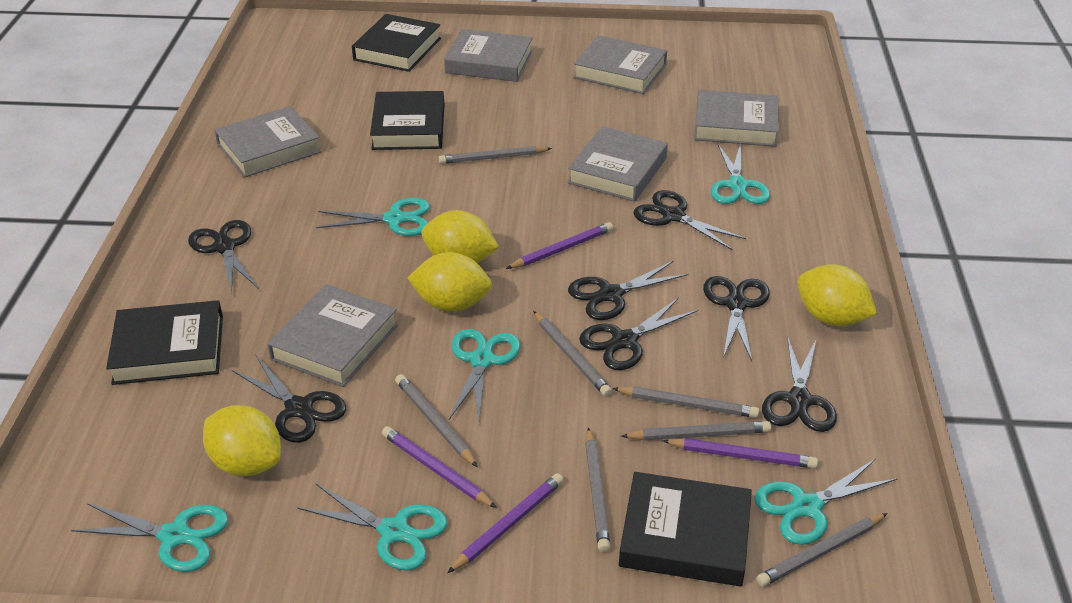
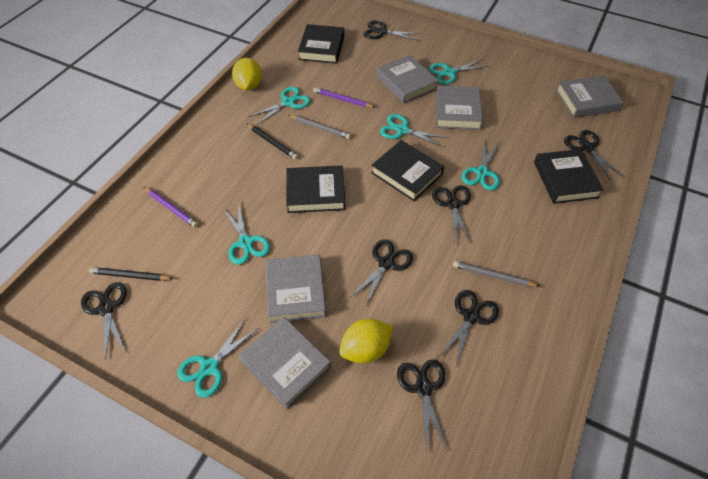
black pencil: 0 -> 2
grey book: 6 -> 5
grey pencil: 7 -> 2
purple pencil: 4 -> 2
yellow lemon: 4 -> 2

